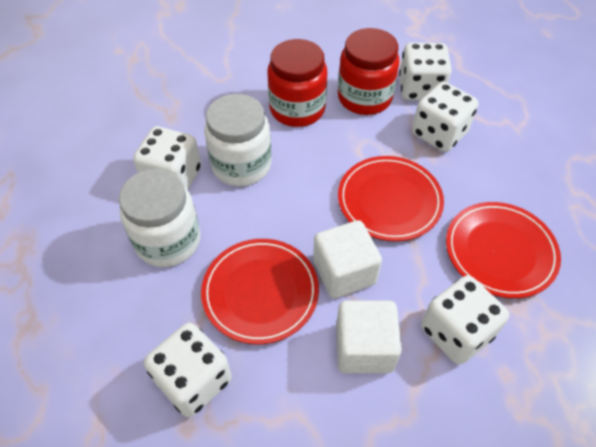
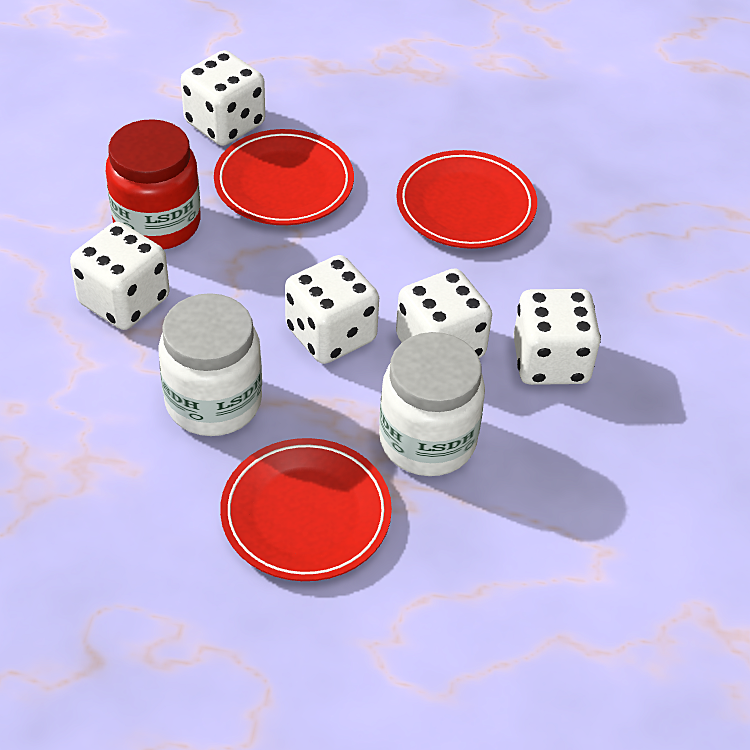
red jar: 2 -> 1
white cube: 2 -> 0

